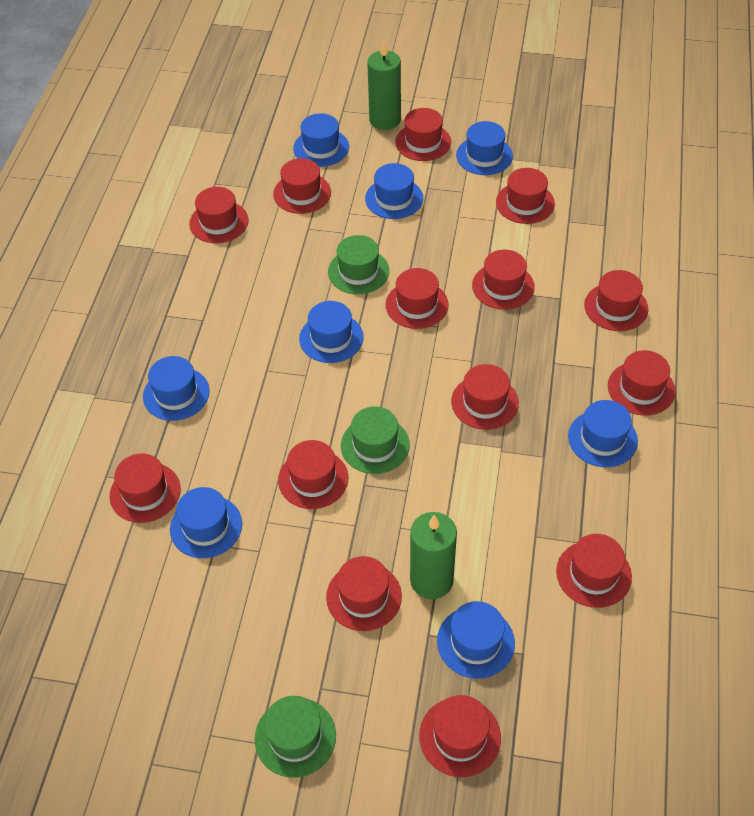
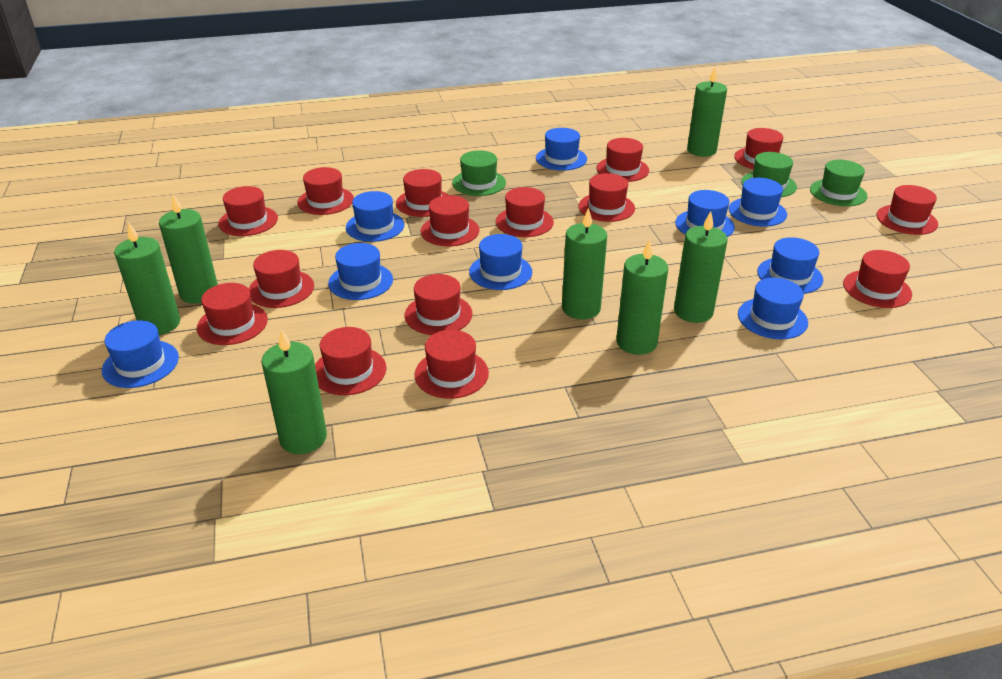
blue hat: 8 -> 9
green candle: 2 -> 7
red hat: 14 -> 15

